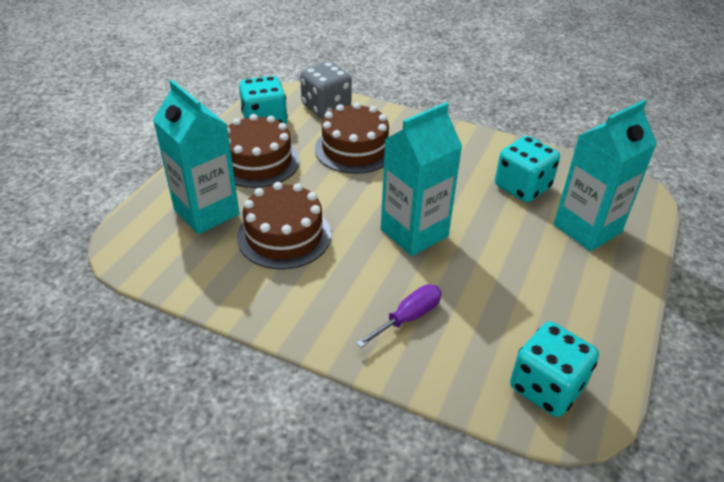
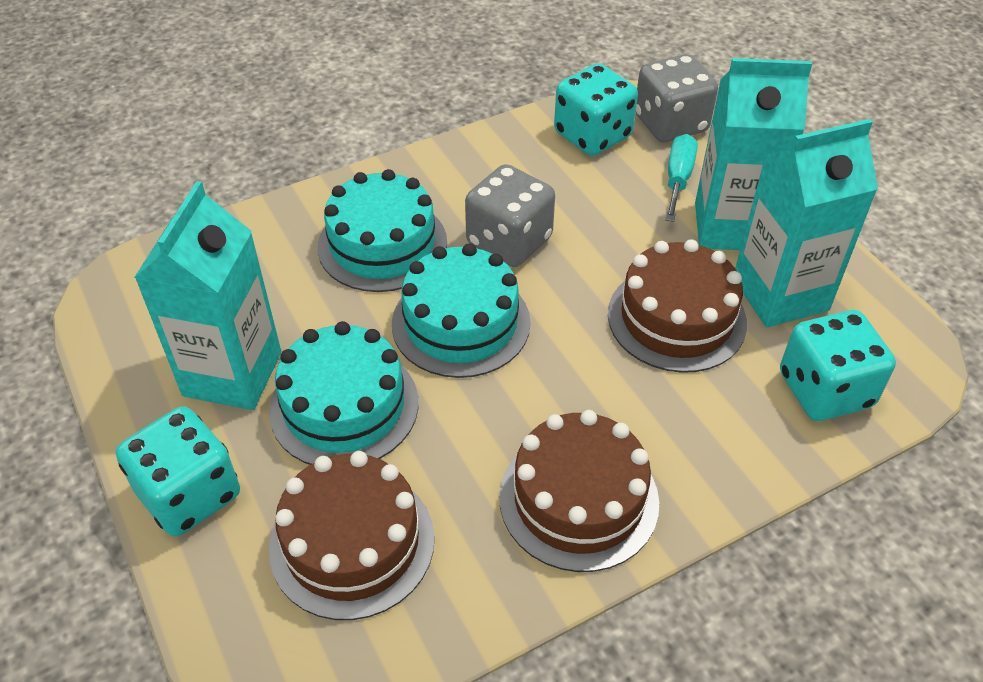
grey dice: 1 -> 2
purple screwdriver: 1 -> 0
turquoise cake: 0 -> 3
turquoise screwdriver: 0 -> 1

